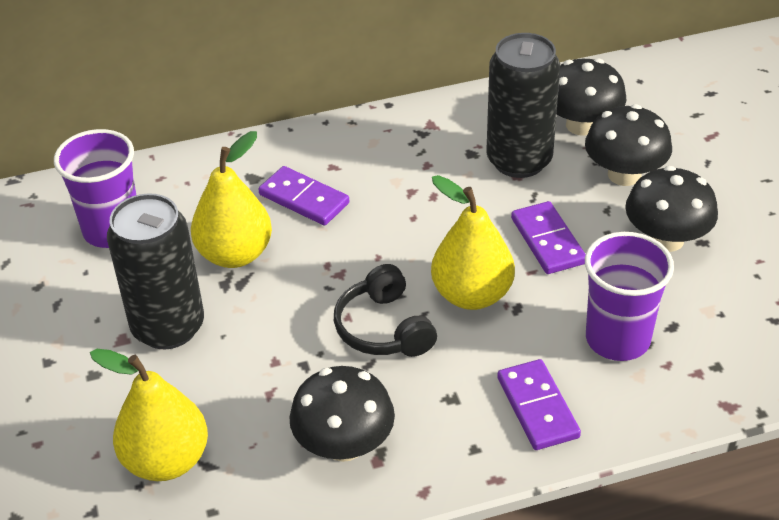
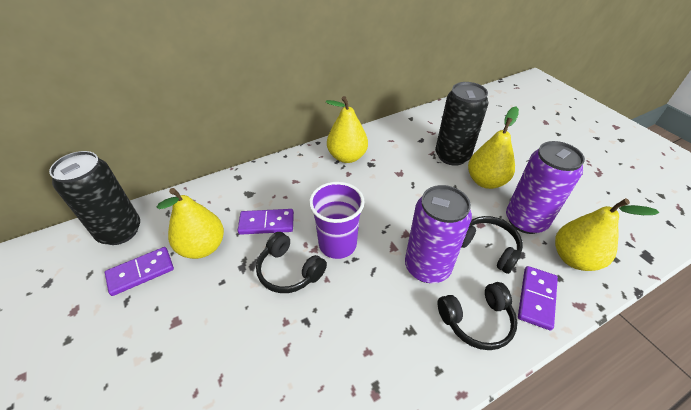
black headphones: 1 -> 3
black mushroom: 4 -> 0
purple can: 0 -> 2
purple cup: 2 -> 1
yellow pear: 3 -> 4

